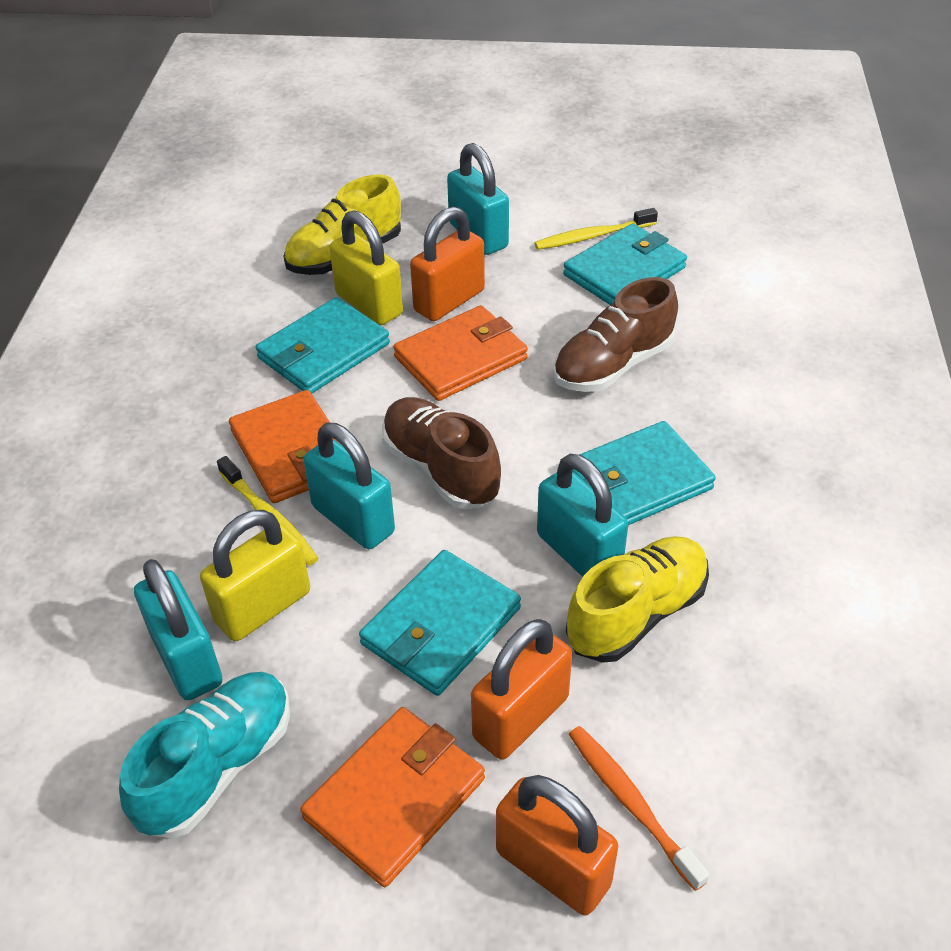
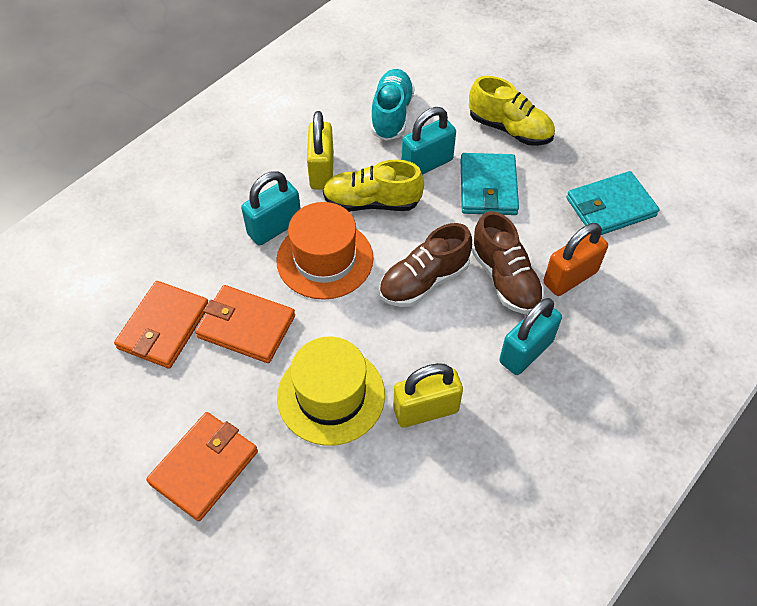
orange hat: 0 -> 1
orange padlock: 3 -> 1
orange toothbrush: 1 -> 0
turquoise padlock: 4 -> 3
turquoise wallet: 4 -> 2
yellow hat: 0 -> 1
yellow toothbrush: 2 -> 0

